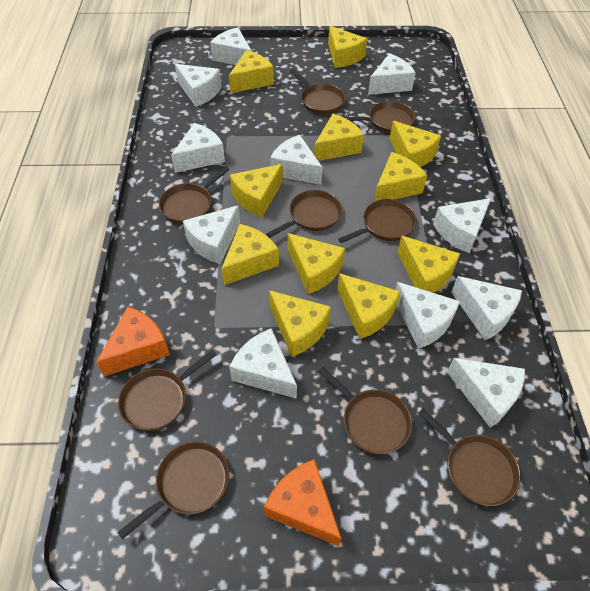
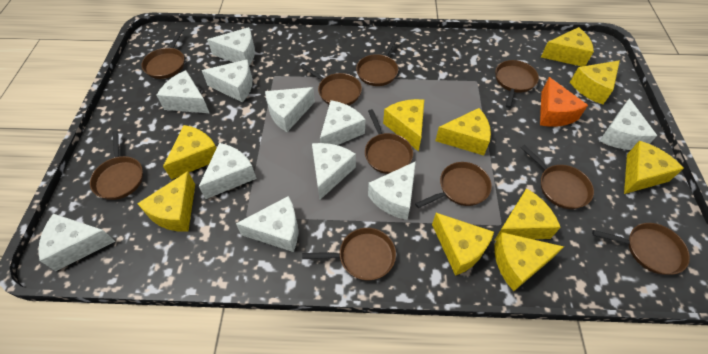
brown pan: 9 -> 10
orange cheese: 2 -> 1
yellow cheese: 11 -> 10

